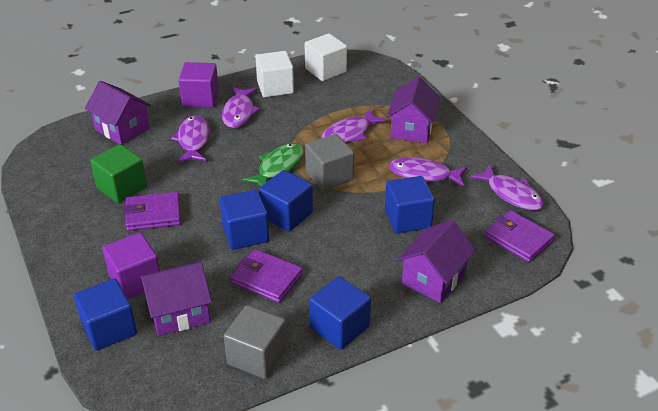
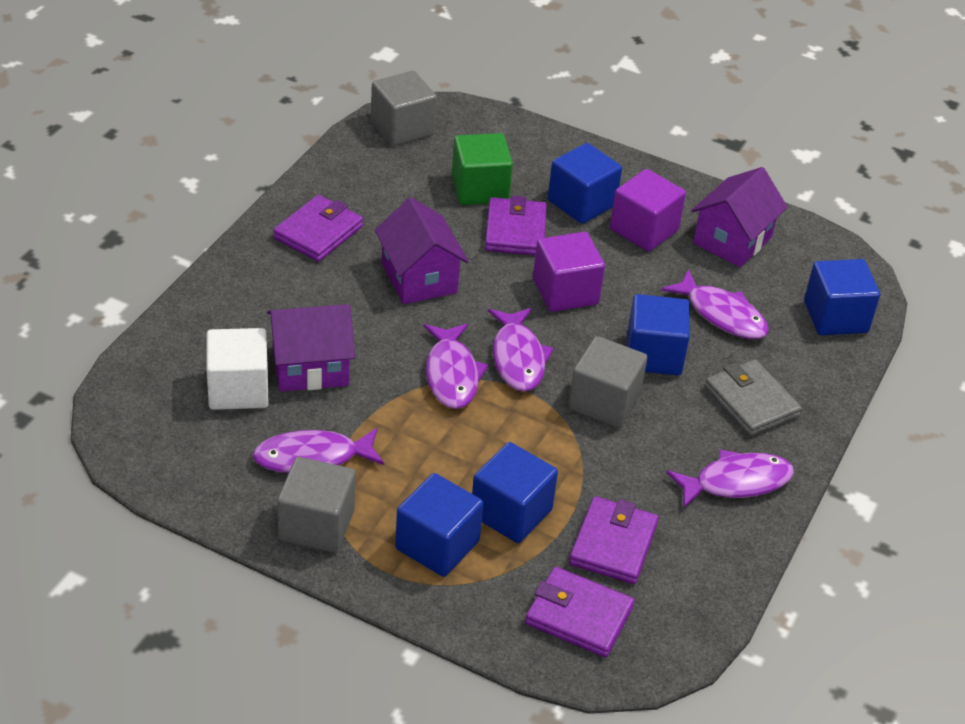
green fish: 1 -> 0
grey cube: 2 -> 3
grey wallet: 0 -> 1
purple house: 4 -> 3
purple wallet: 3 -> 4
white cube: 2 -> 1

